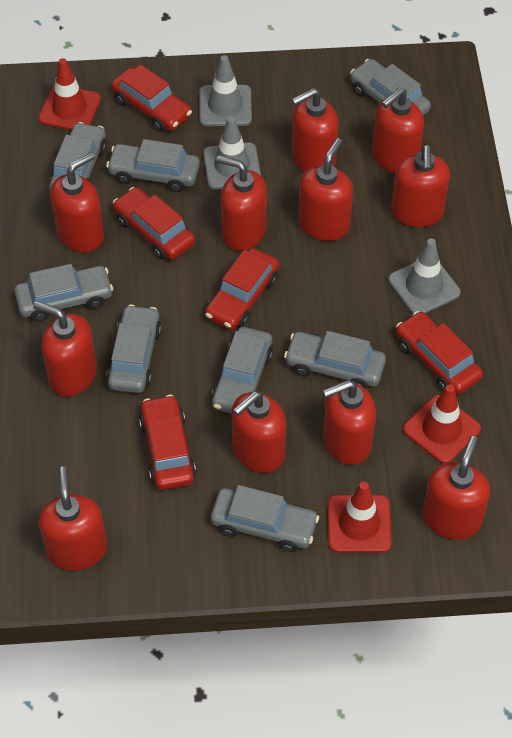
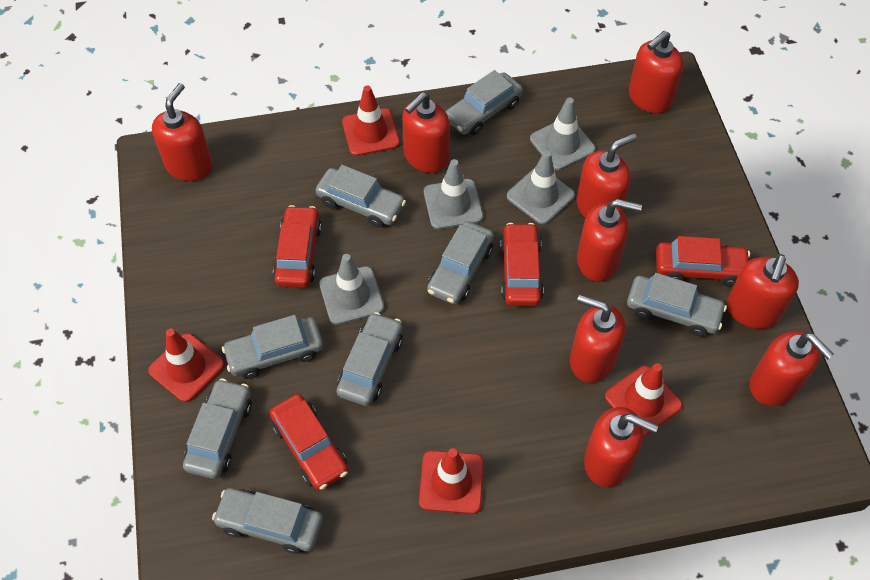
grey traffic cone: 3 -> 4
red car: 5 -> 4
red soap dispenser: 11 -> 9
red traffic cone: 3 -> 4

